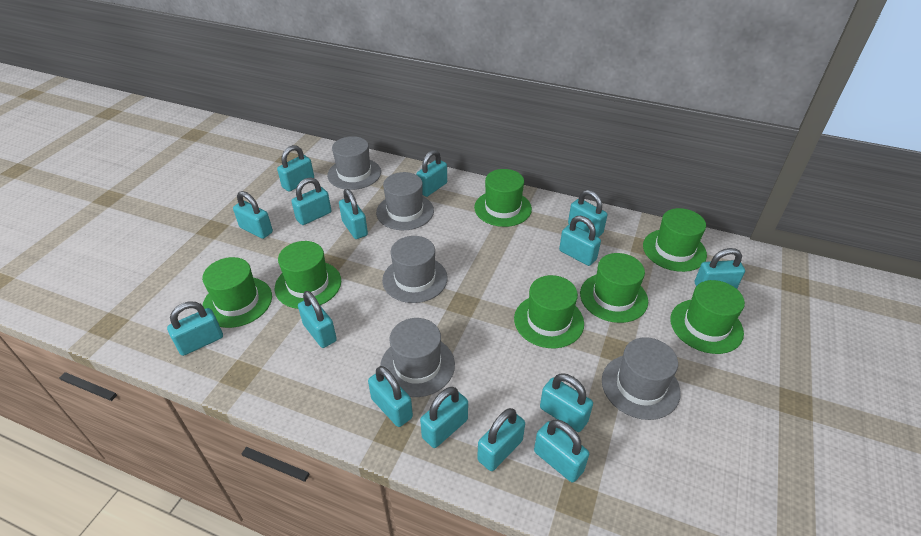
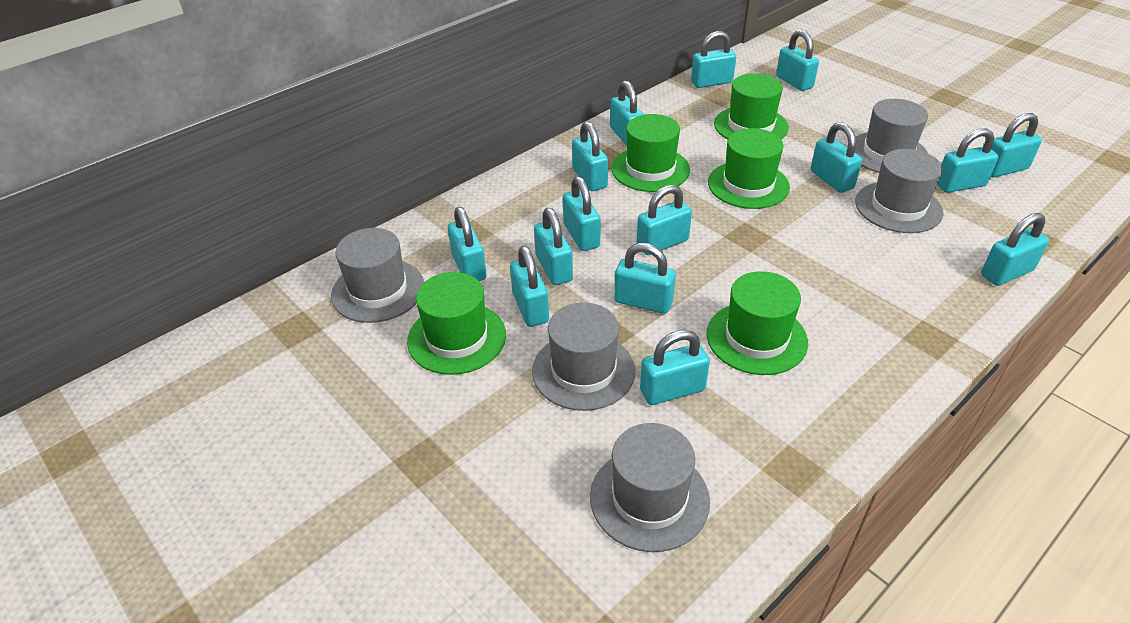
green hat: 7 -> 5

